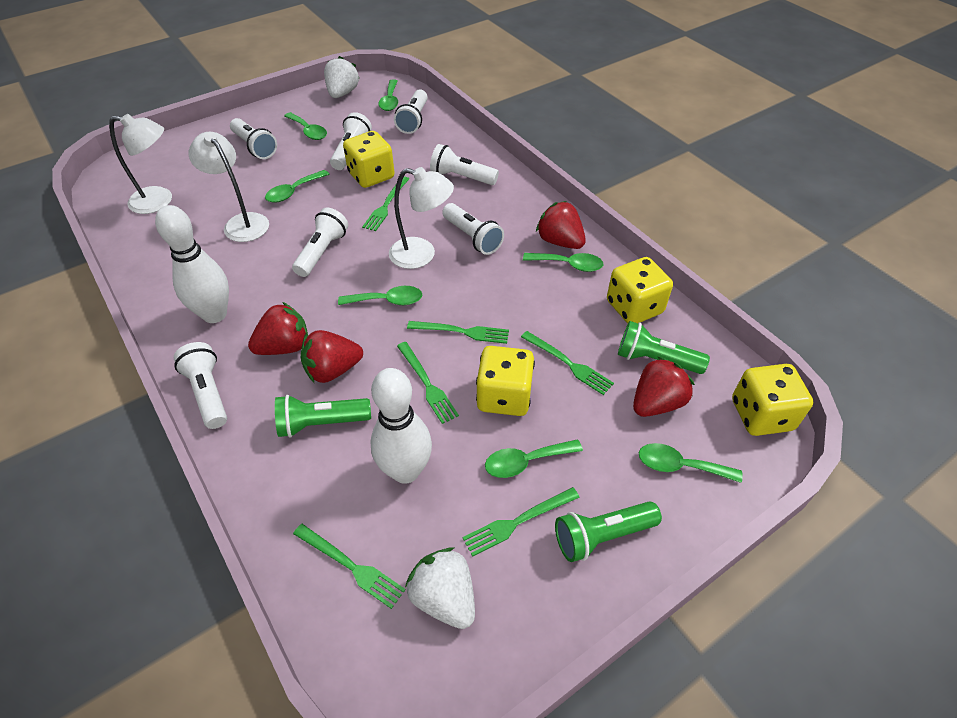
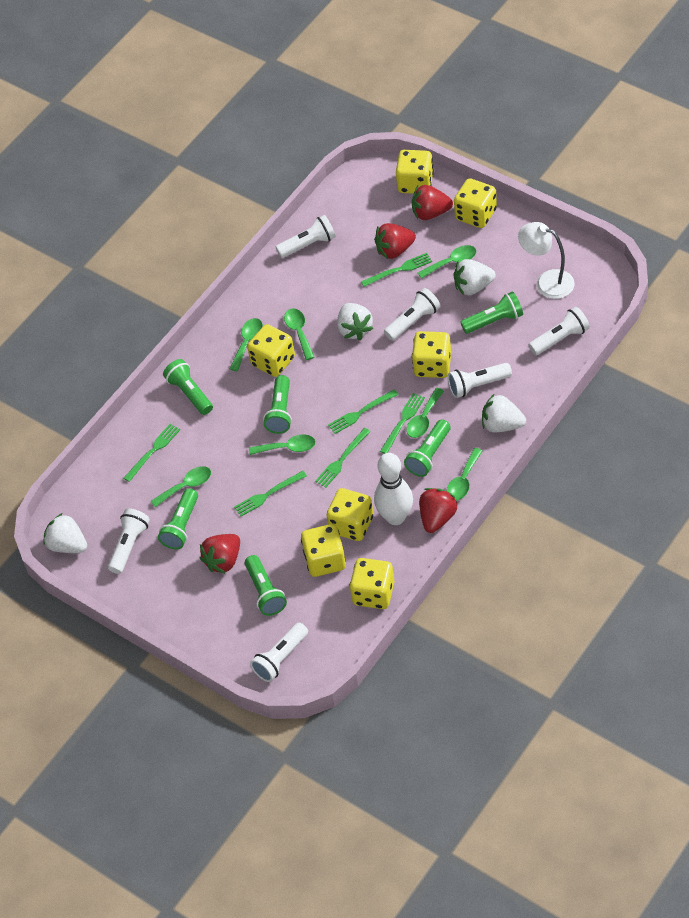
green flashlight: 3 -> 6
white bowling pin: 2 -> 1
white flashlight: 7 -> 6
white lamp: 3 -> 1
white strawberry: 2 -> 4
yellow dice: 4 -> 7

